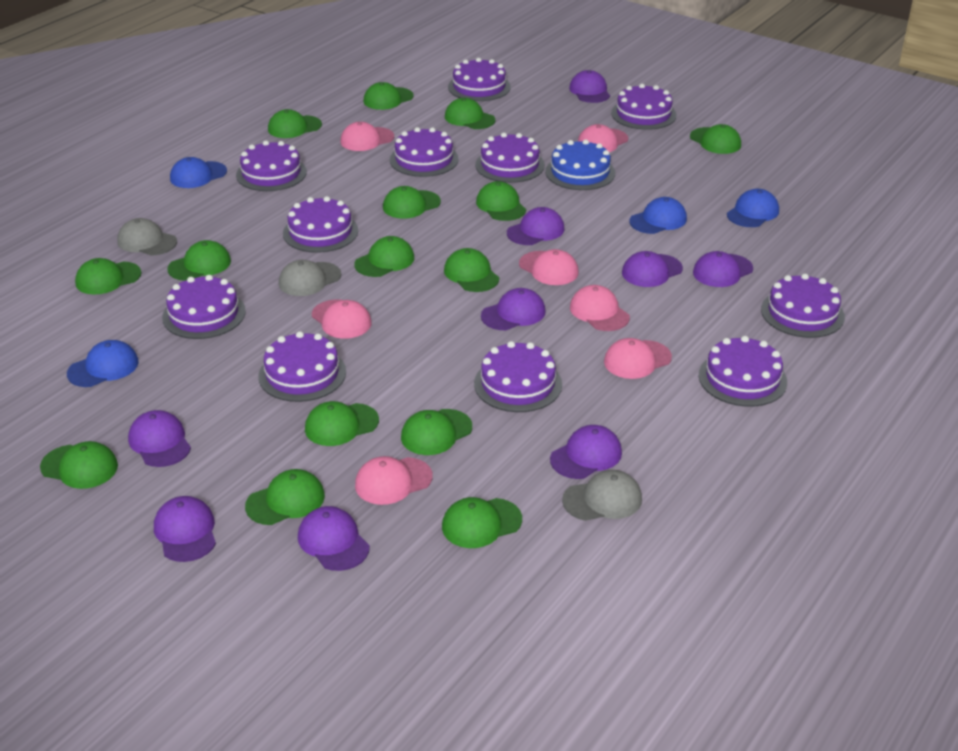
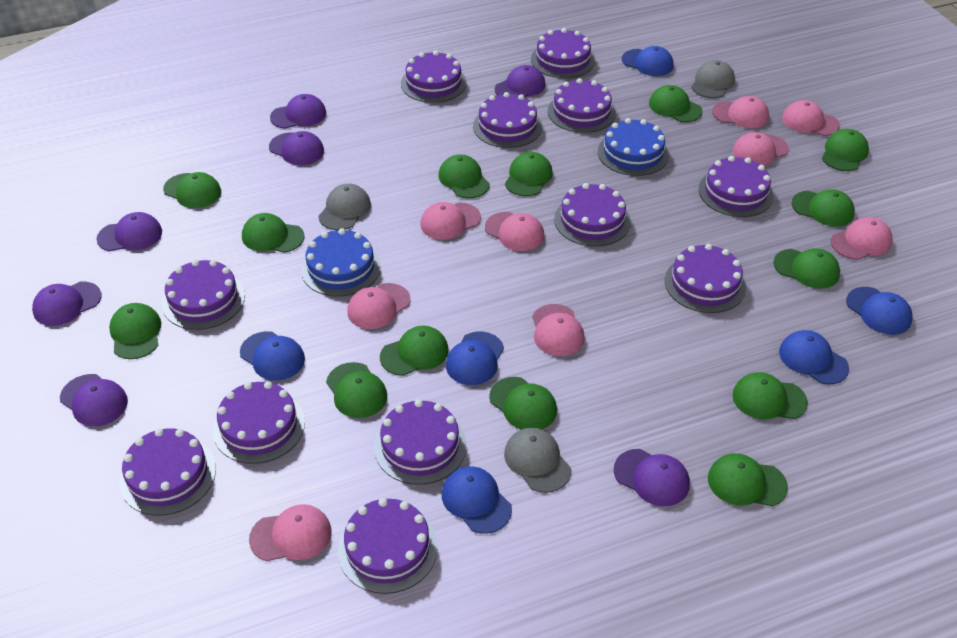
blue cake: 1 -> 2
blue cap: 4 -> 6
green cap: 15 -> 14
pink cap: 7 -> 9
purple cake: 11 -> 12
purple cap: 9 -> 7

